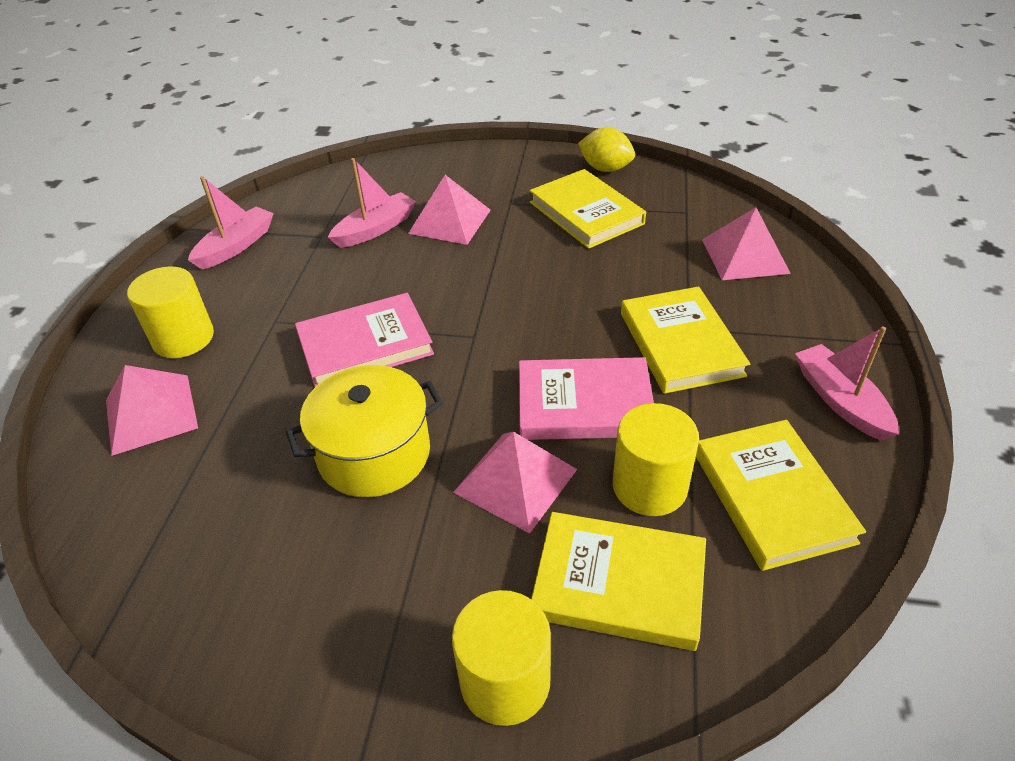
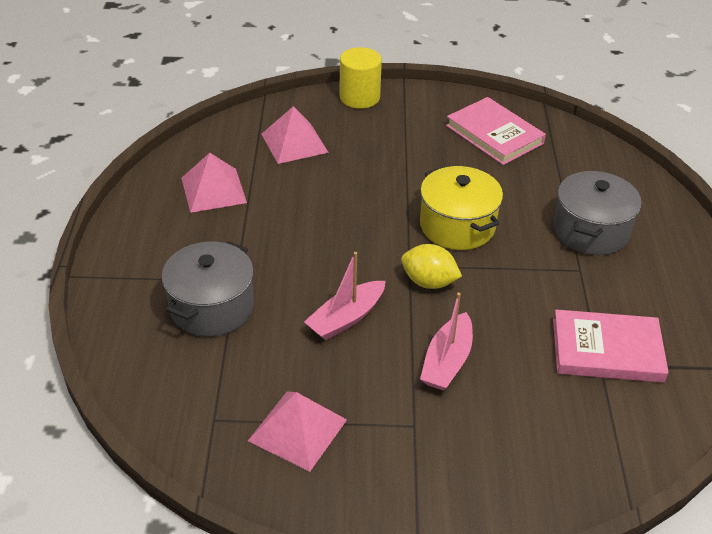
grey pot: 0 -> 2
pink boat: 3 -> 2
pink pyramid: 4 -> 3
yellow book: 4 -> 0
yellow cylinder: 3 -> 1

